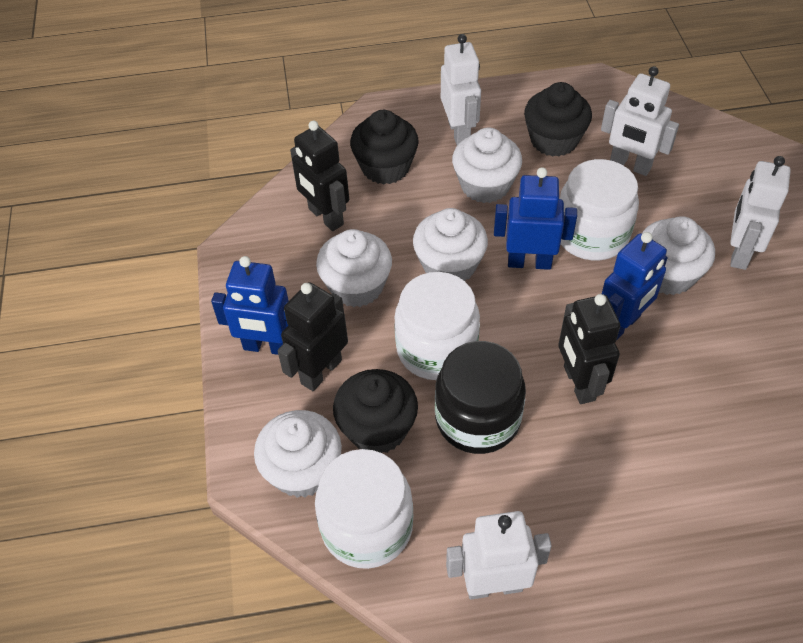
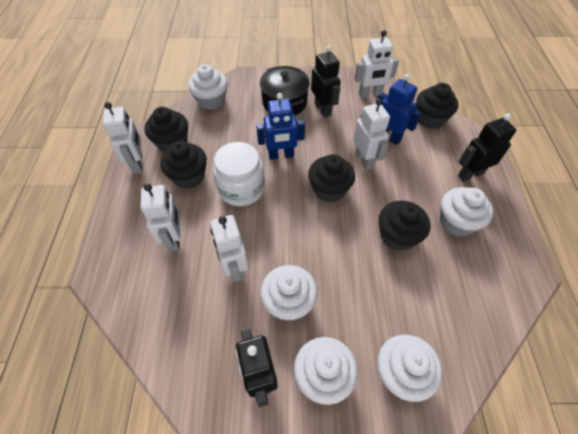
black cupcake: 3 -> 5
black jar: 1 -> 0
black pot: 0 -> 1
blue robot: 3 -> 2
white jar: 3 -> 1
white robot: 4 -> 5

